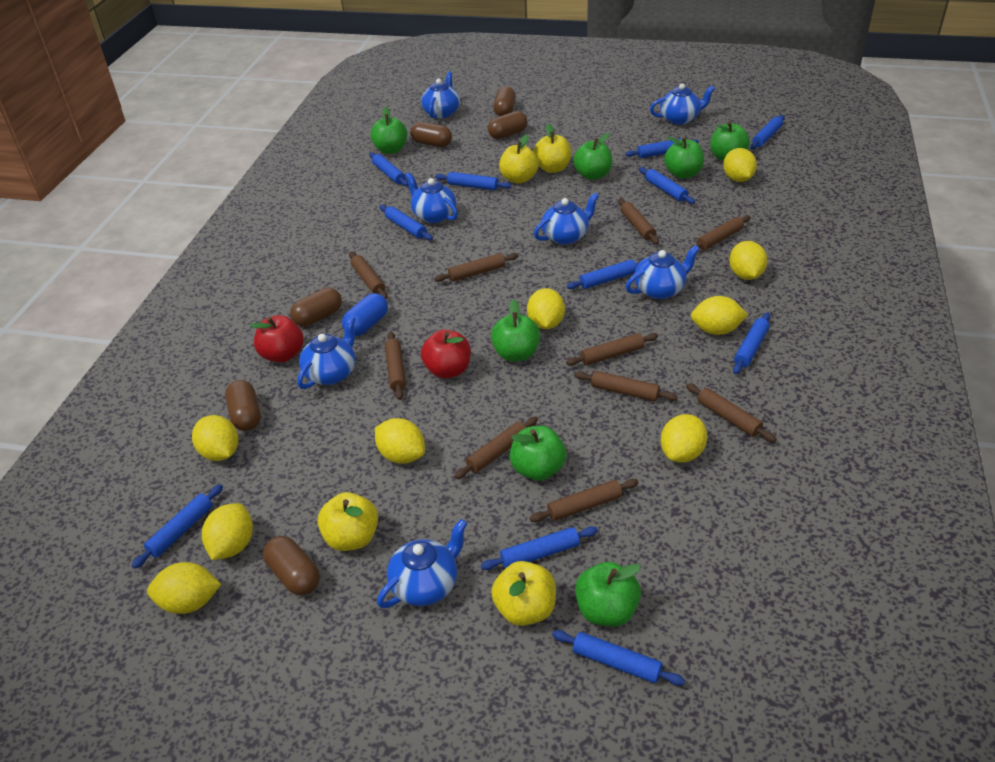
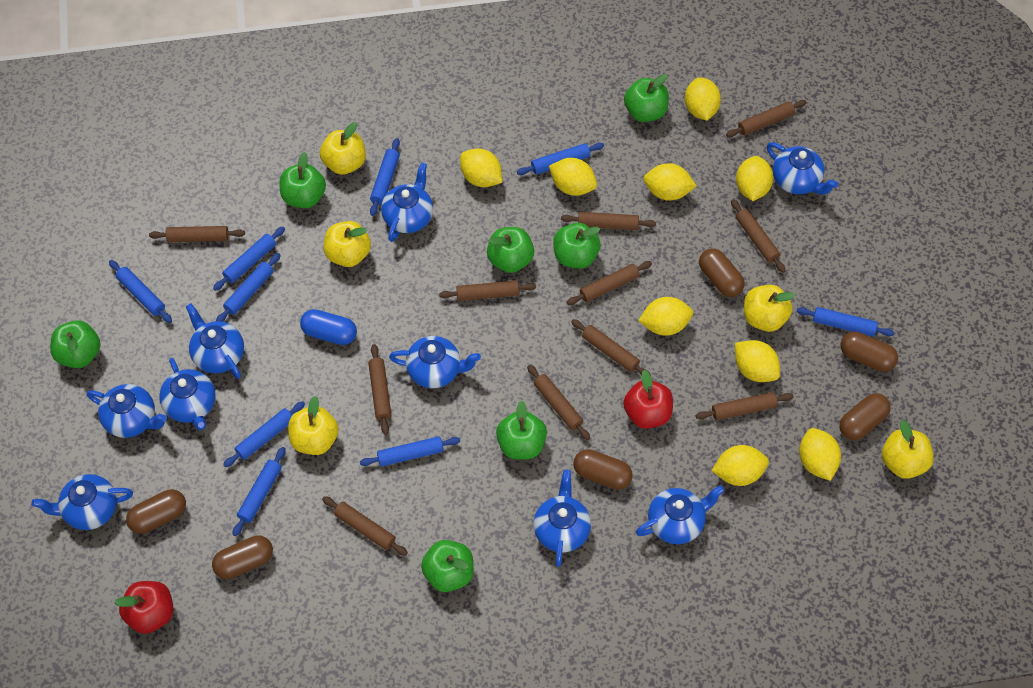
blue rolling pin: 11 -> 9
blue teapot: 7 -> 9
brown rolling pin: 10 -> 11
yellow apple: 4 -> 5

